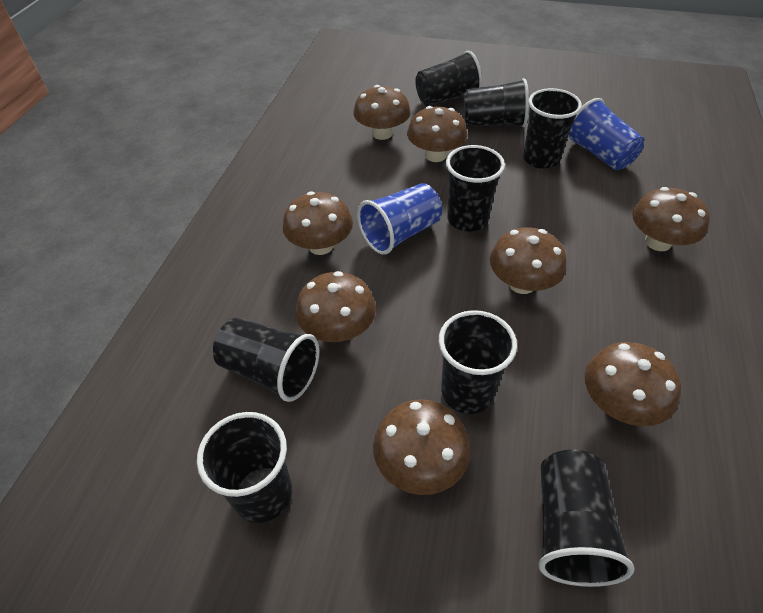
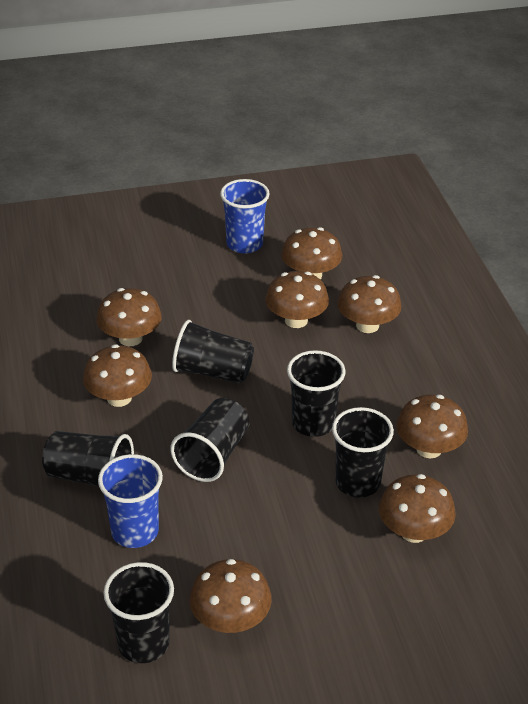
black cup: 8 -> 6

